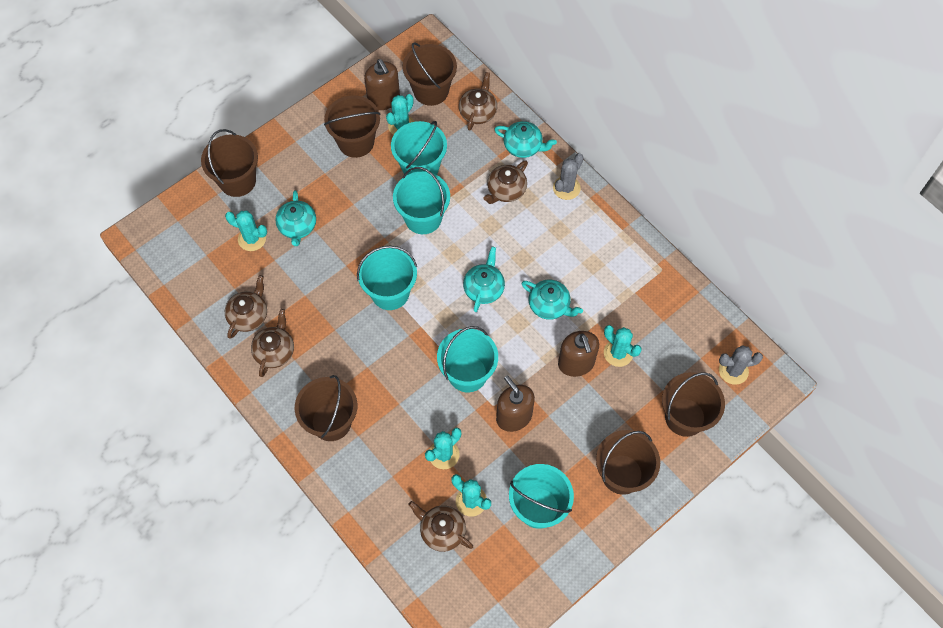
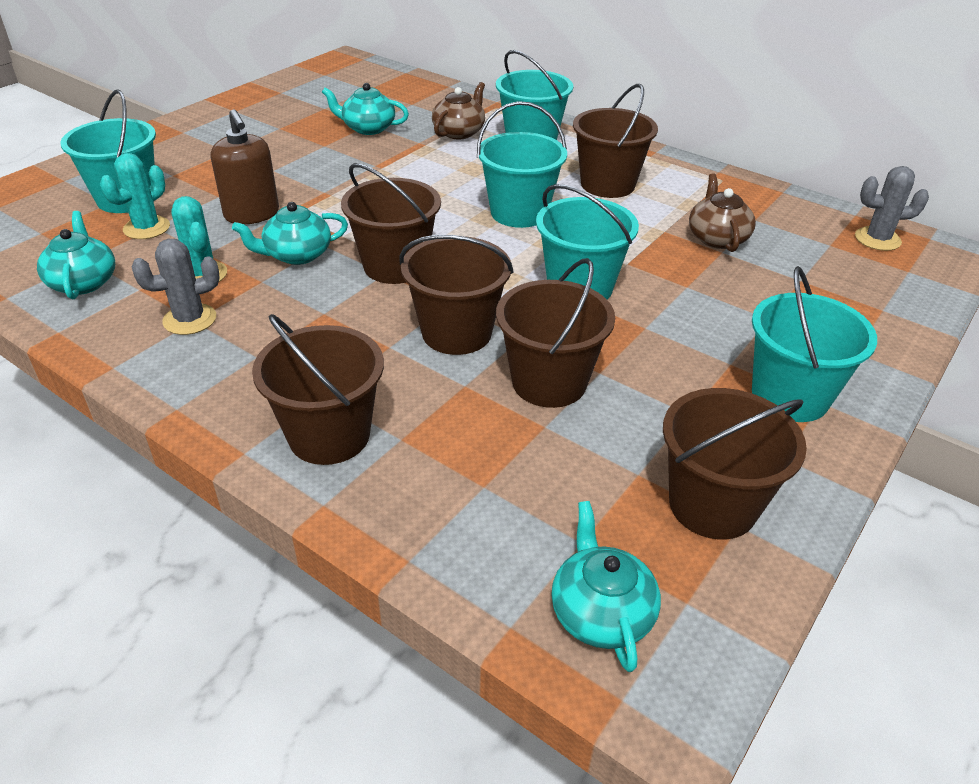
brown soap dispenser: 3 -> 1
brown teapot: 5 -> 2
turquoise cactus: 5 -> 2

